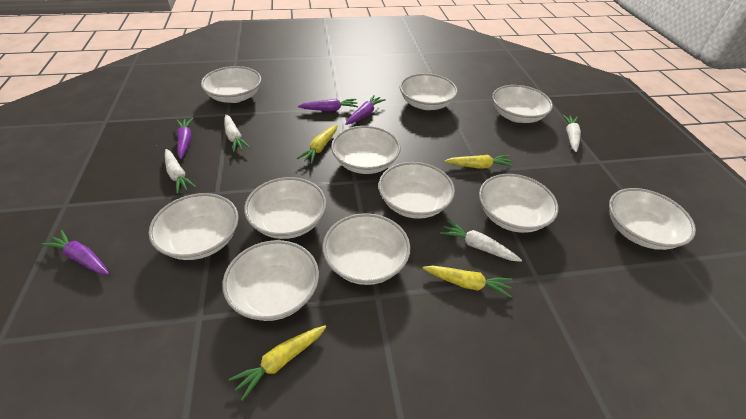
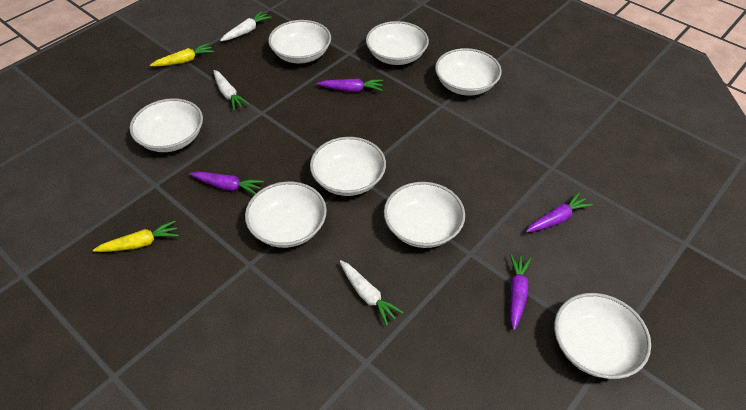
white bowl: 11 -> 8
white carrot: 4 -> 3
yellow carrot: 4 -> 2

